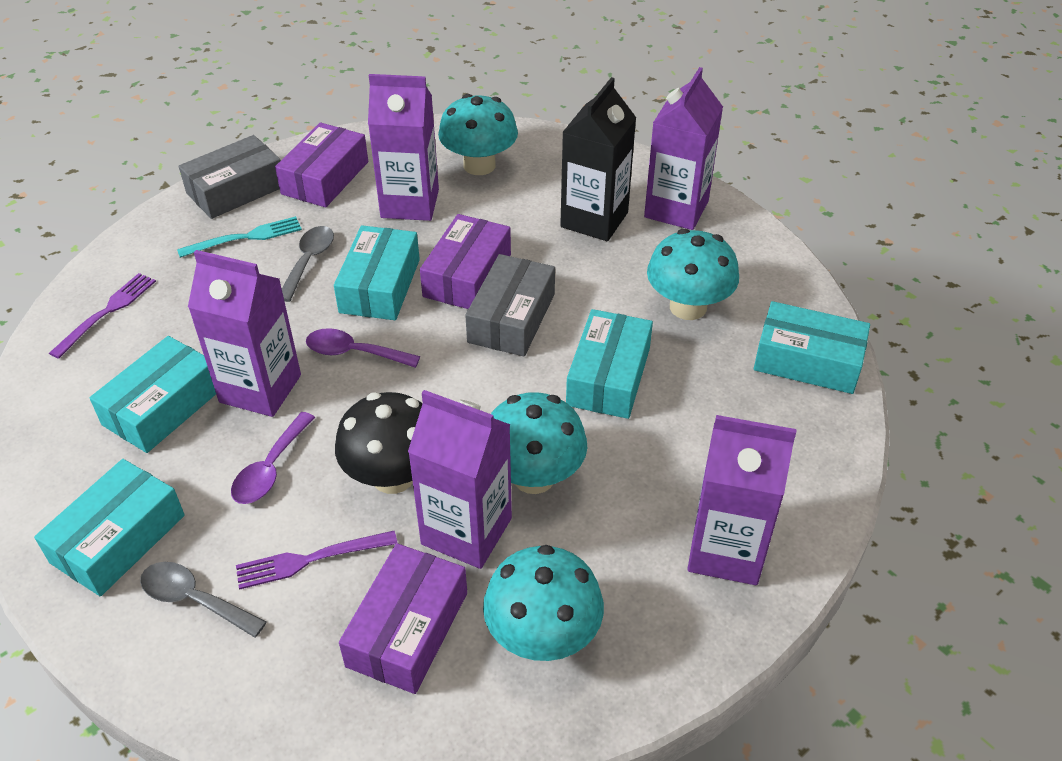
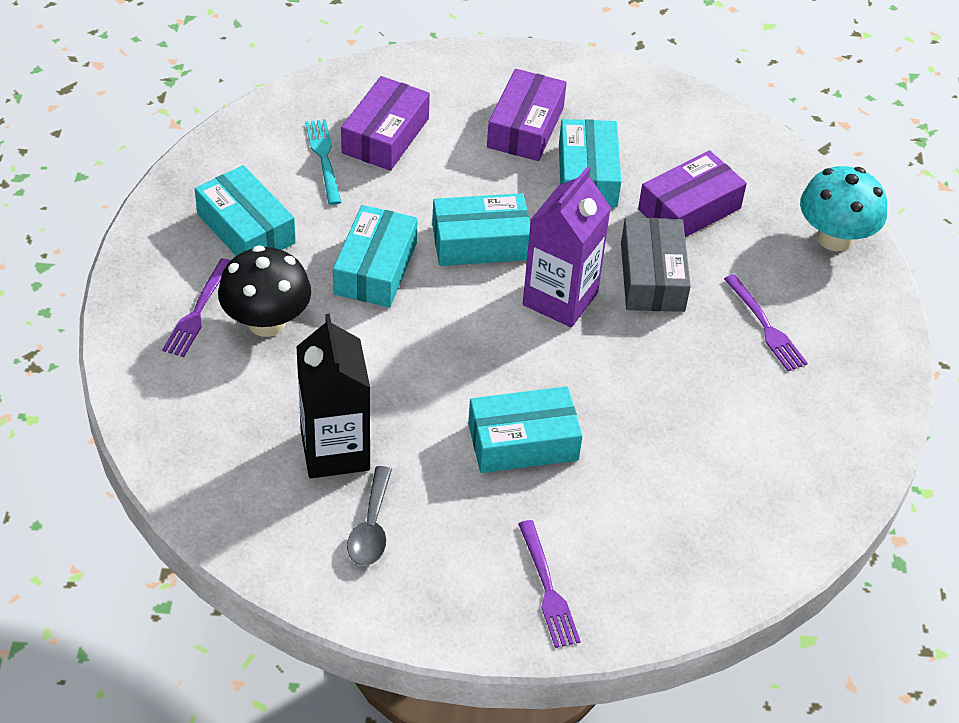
grey box: 2 -> 1
grey spoon: 2 -> 1
purple carton: 5 -> 1
purple fork: 2 -> 3
purple spoon: 2 -> 0
turquoise mushroom: 4 -> 1

